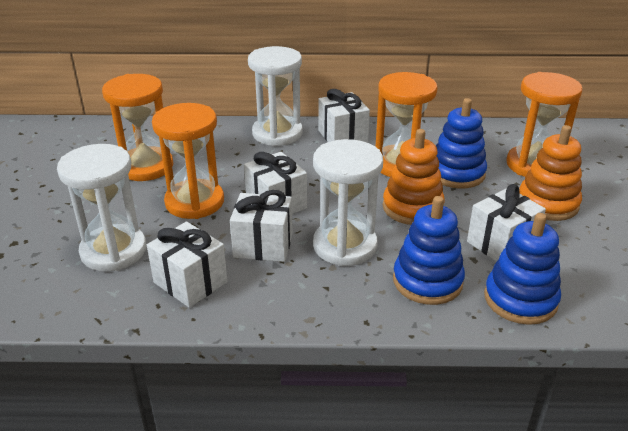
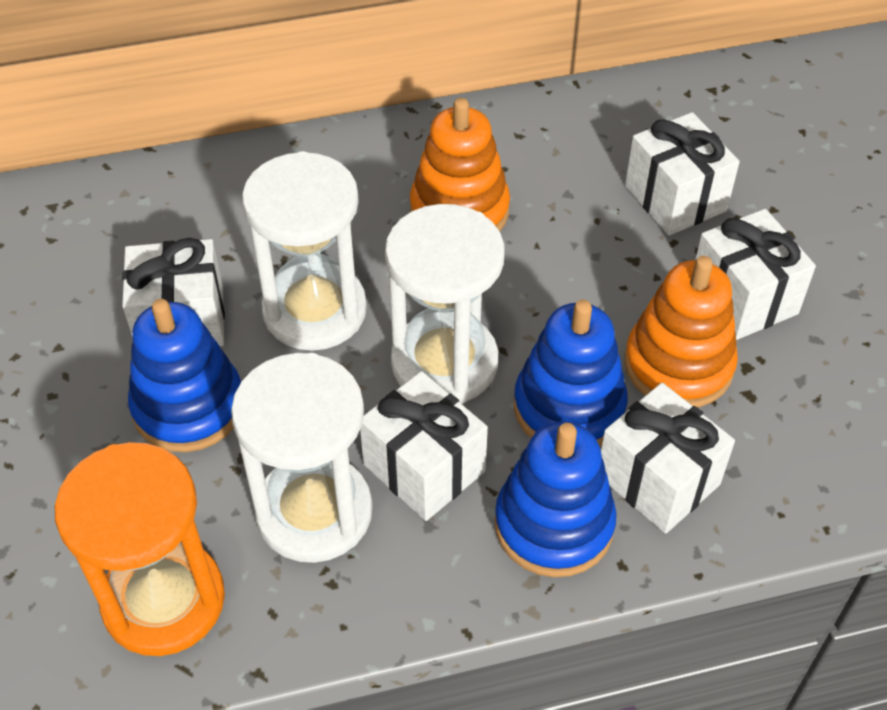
orange hourglass: 4 -> 1

